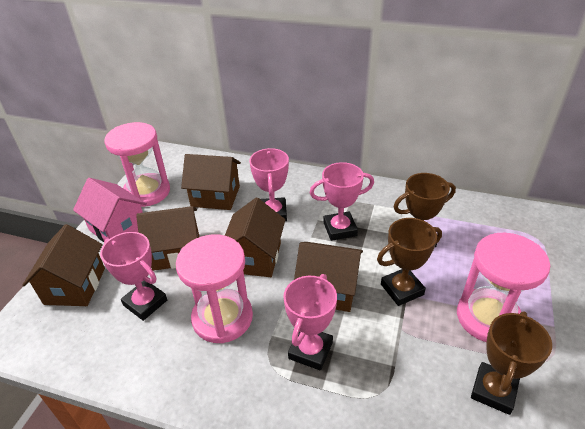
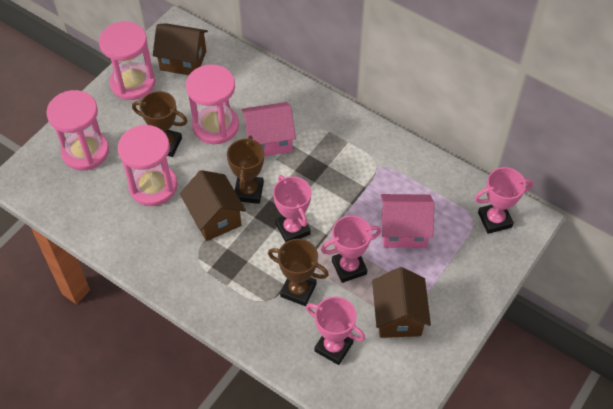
brown house: 5 -> 3
pink hourglass: 3 -> 4
pink house: 1 -> 2

